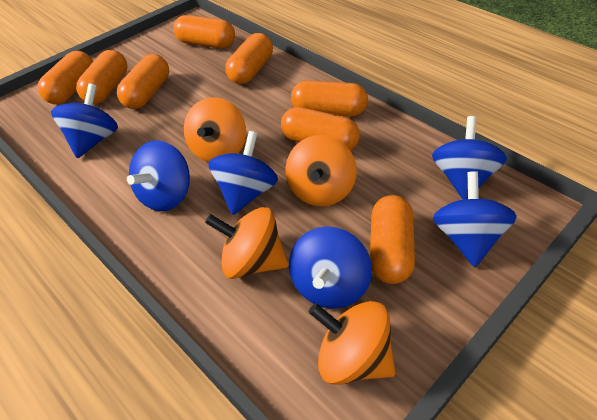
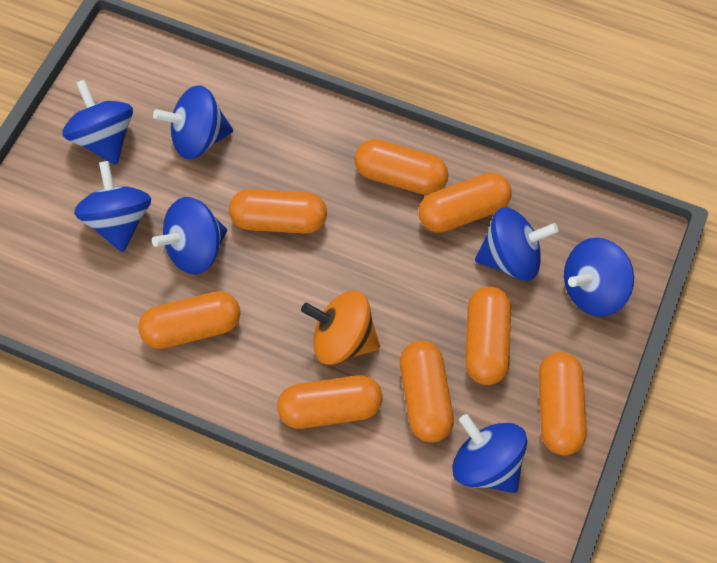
blue spinning top: 6 -> 7
orange spinning top: 4 -> 1

